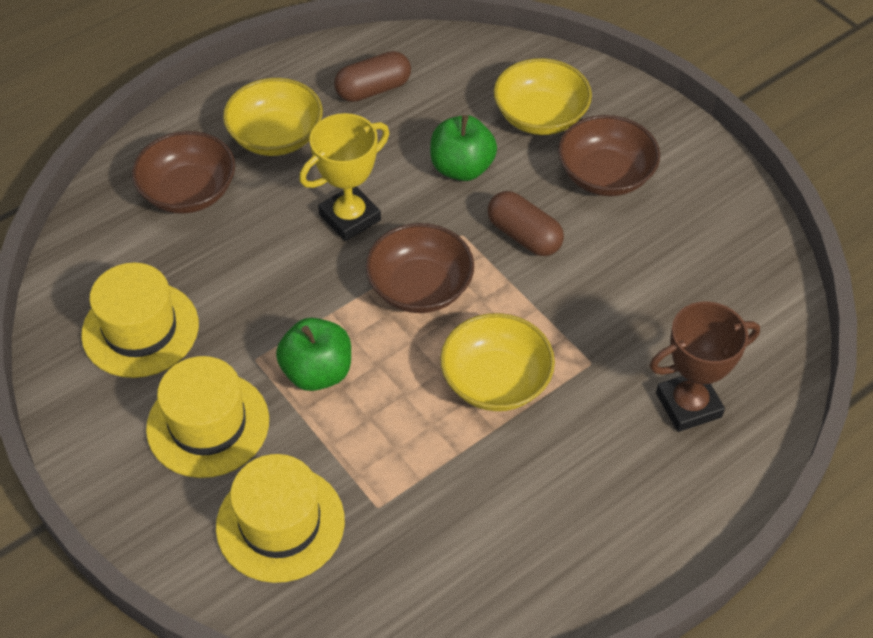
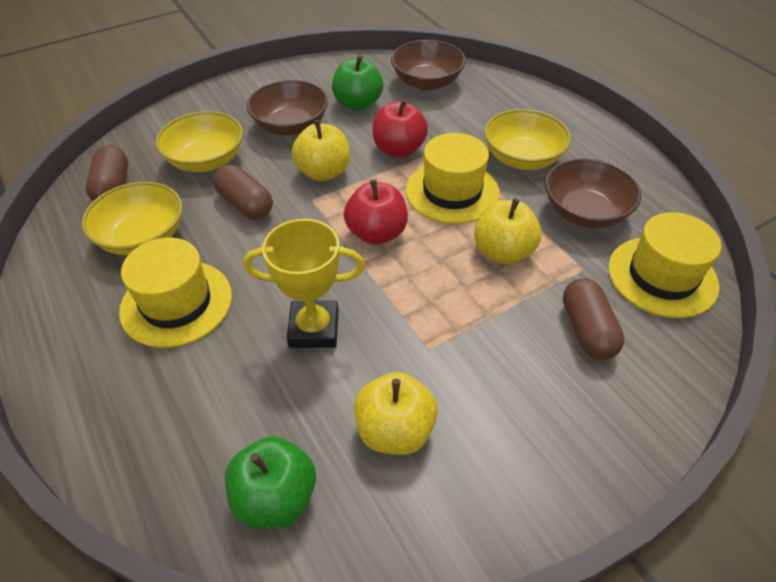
brown capsule: 2 -> 3
brown trophy: 1 -> 0
red apple: 0 -> 2
yellow apple: 0 -> 3

